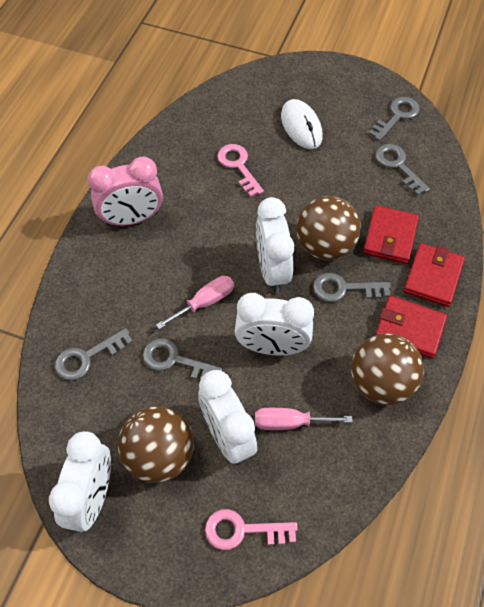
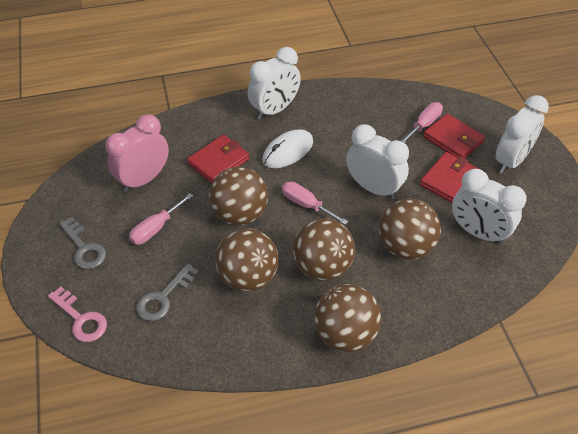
brown ball: 3 -> 5
grey key: 5 -> 2
pink key: 2 -> 1
pink screwdriver: 2 -> 3

